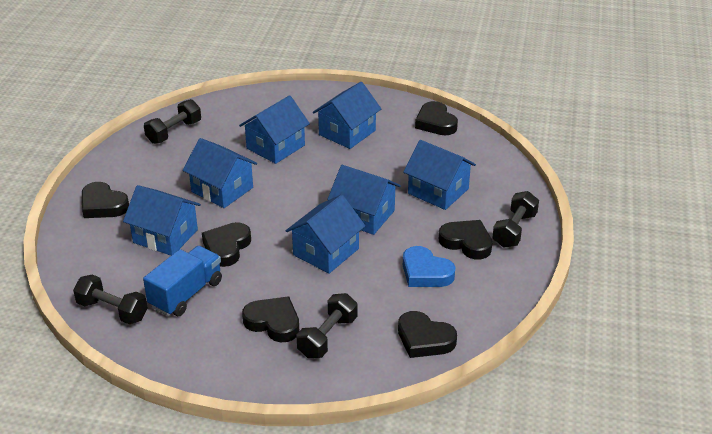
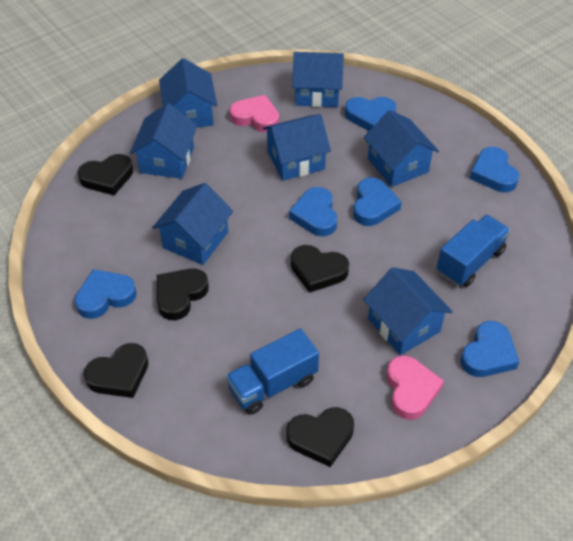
black dumbbell: 4 -> 0
black heart: 6 -> 5
blue heart: 1 -> 6
blue truck: 1 -> 2
pink heart: 0 -> 2

